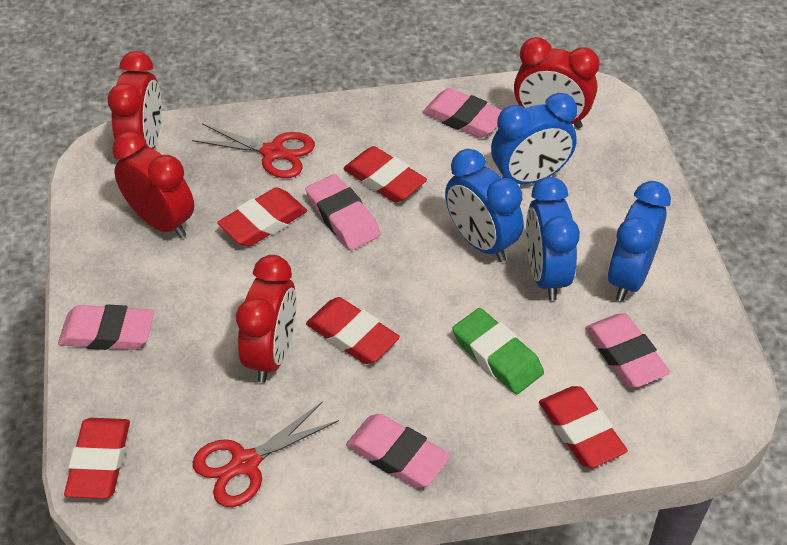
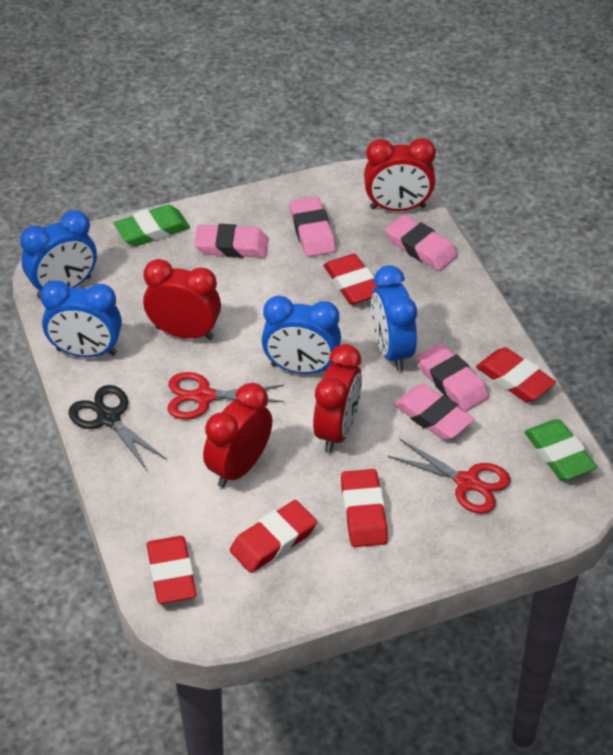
black scissors: 0 -> 1
green eraser: 1 -> 2

